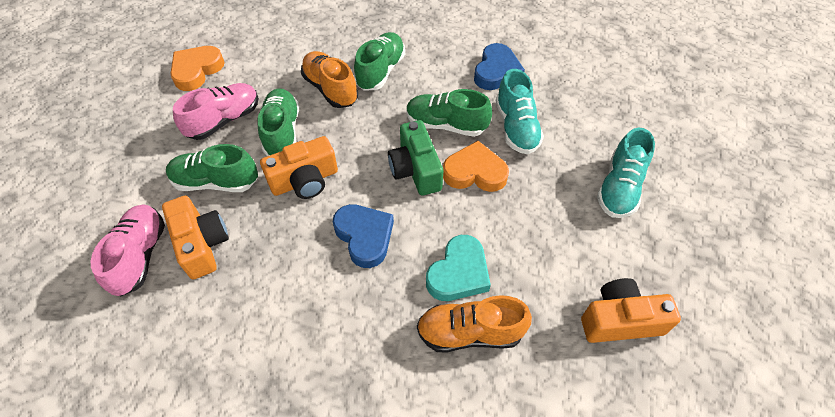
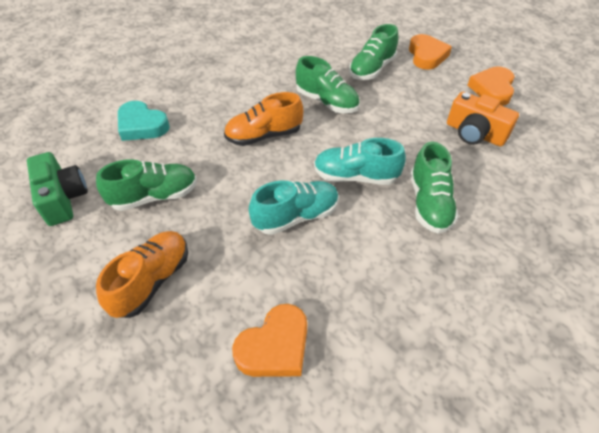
blue heart: 2 -> 0
orange camera: 3 -> 1
orange heart: 2 -> 3
pink shoe: 2 -> 0

